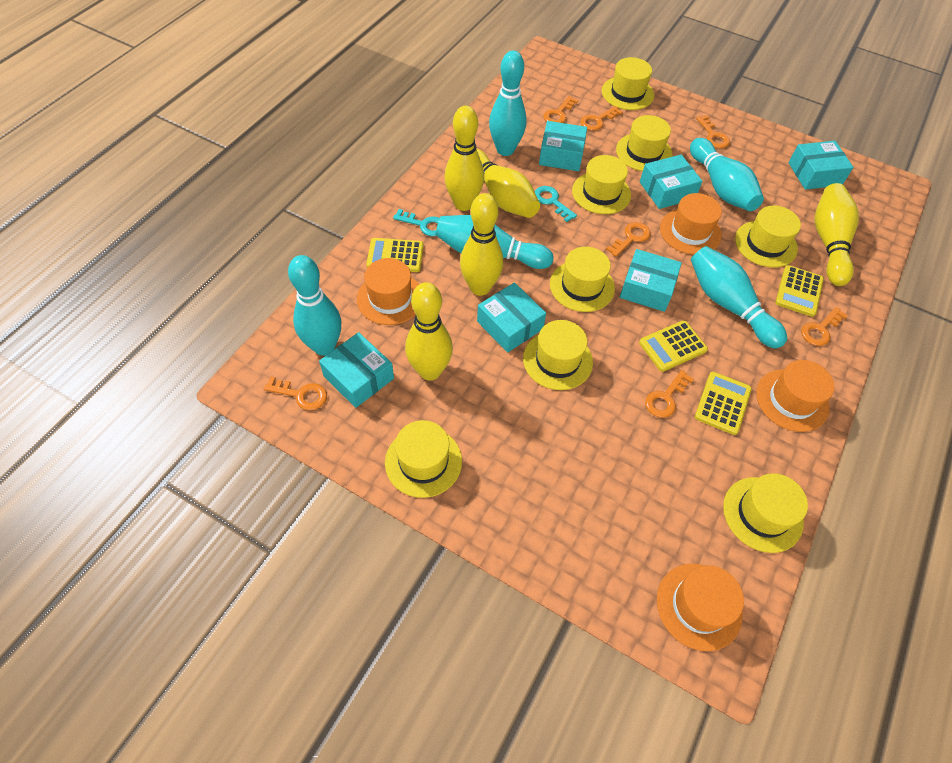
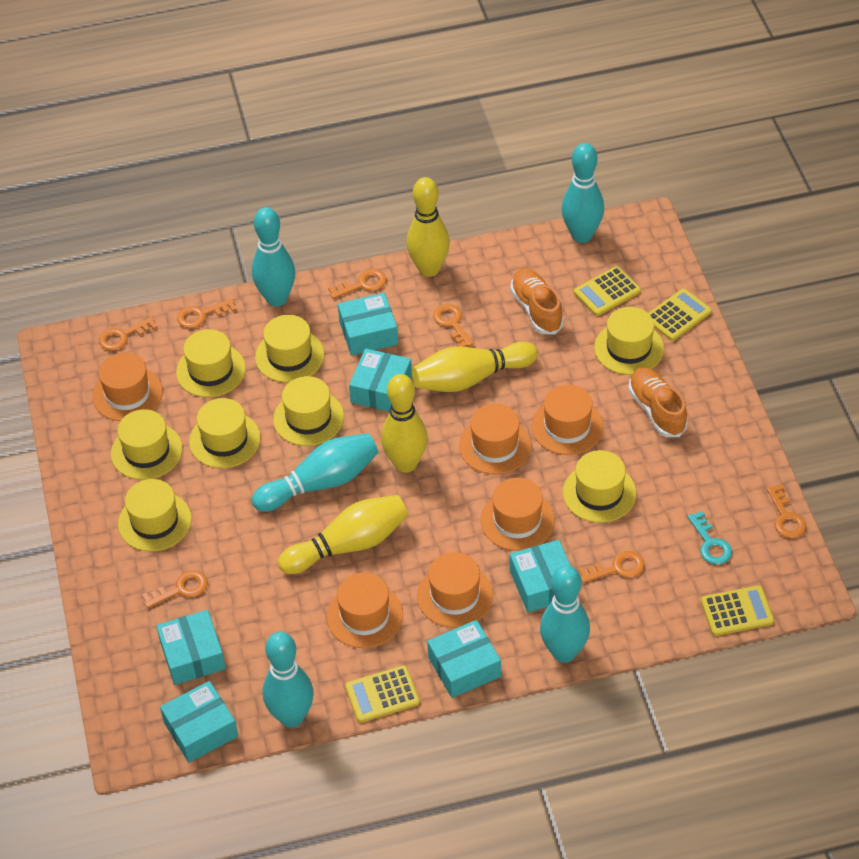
orange hat: 4 -> 6
orange shoe: 0 -> 2
turquoise key: 2 -> 1
yellow bowling pin: 5 -> 4

